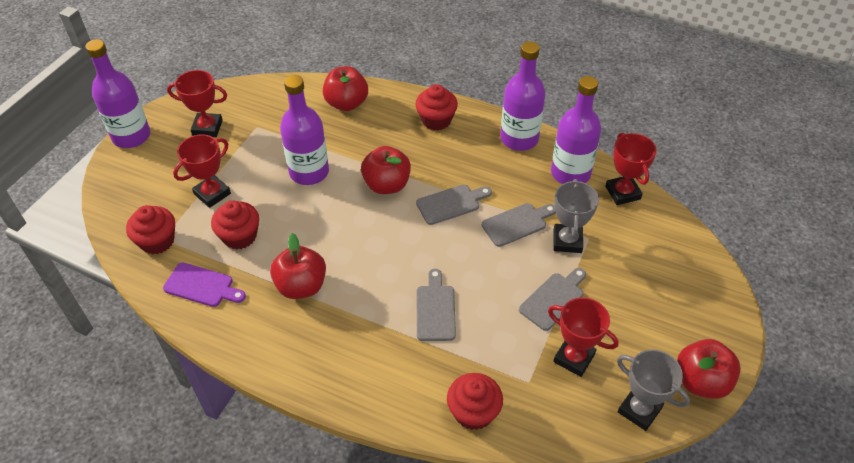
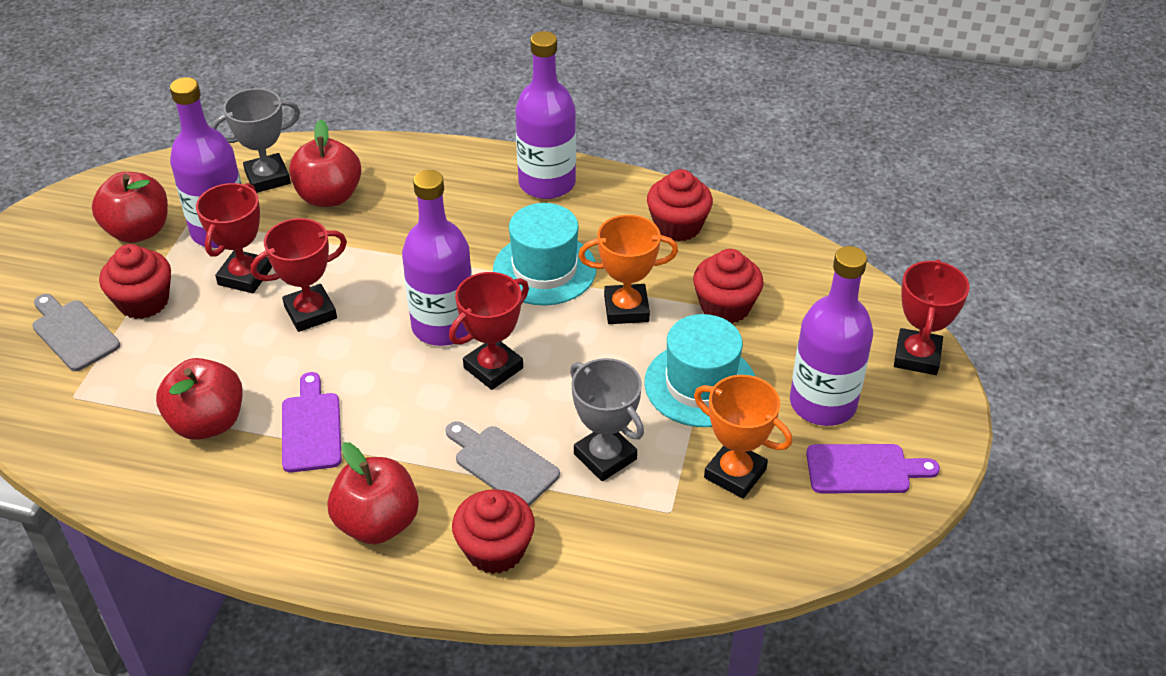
grey cutting board: 4 -> 2
orange trophy: 0 -> 2
purple cutting board: 1 -> 2
turquoise hat: 0 -> 2

